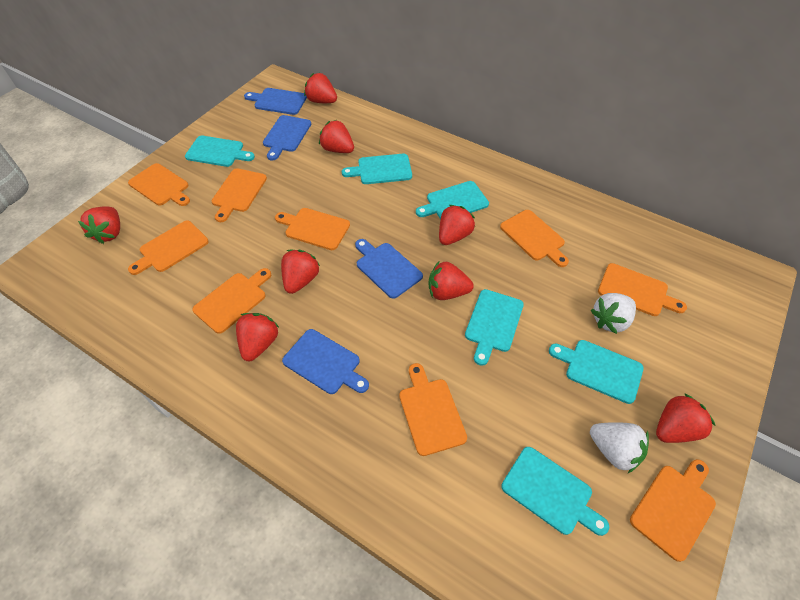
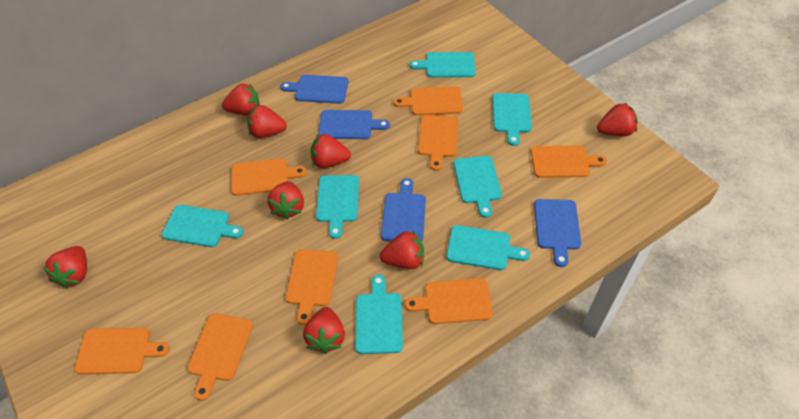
orange cutting board: 9 -> 8
turquoise cutting board: 6 -> 7
white strawberry: 2 -> 0

